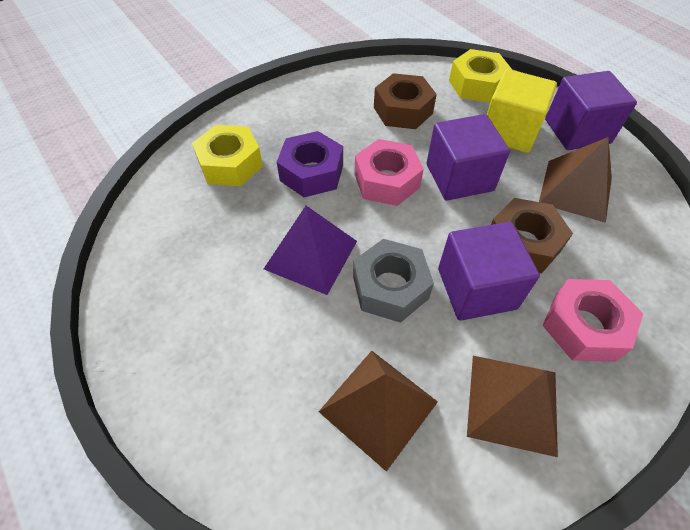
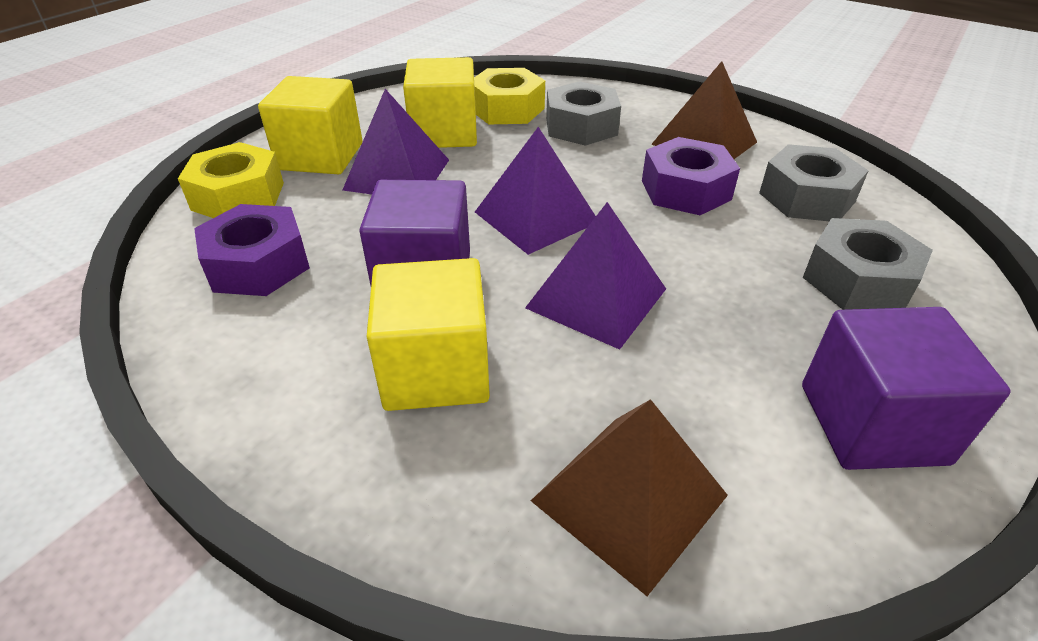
brown nut: 2 -> 0
brown pyramid: 3 -> 2
grey nut: 1 -> 3
pink nut: 2 -> 0
purple cube: 3 -> 2
purple nut: 1 -> 2
purple pyramid: 1 -> 3
yellow cube: 1 -> 3

